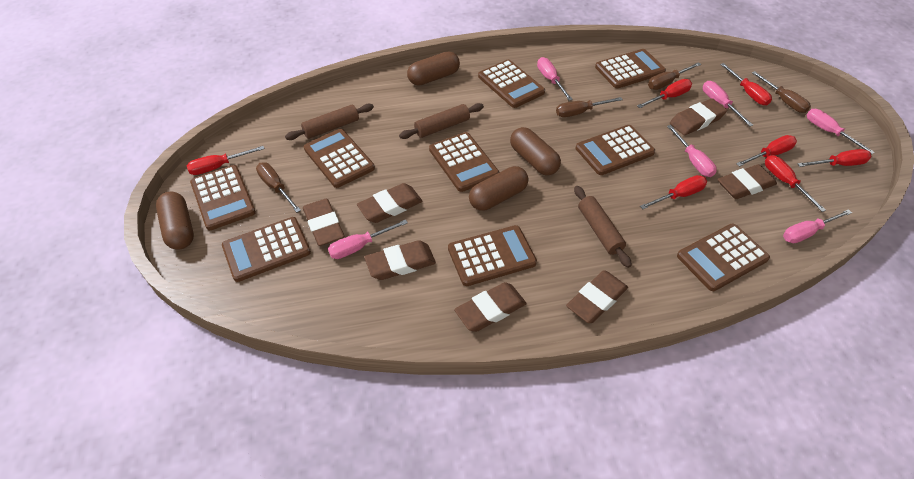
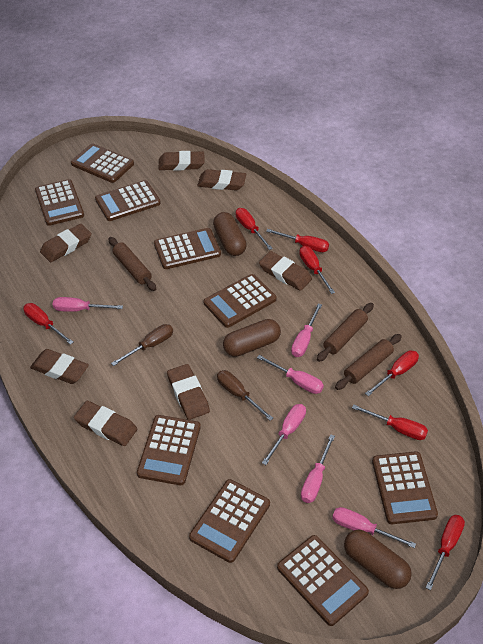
brown capsule: 4 -> 3
brown screwdriver: 4 -> 2

